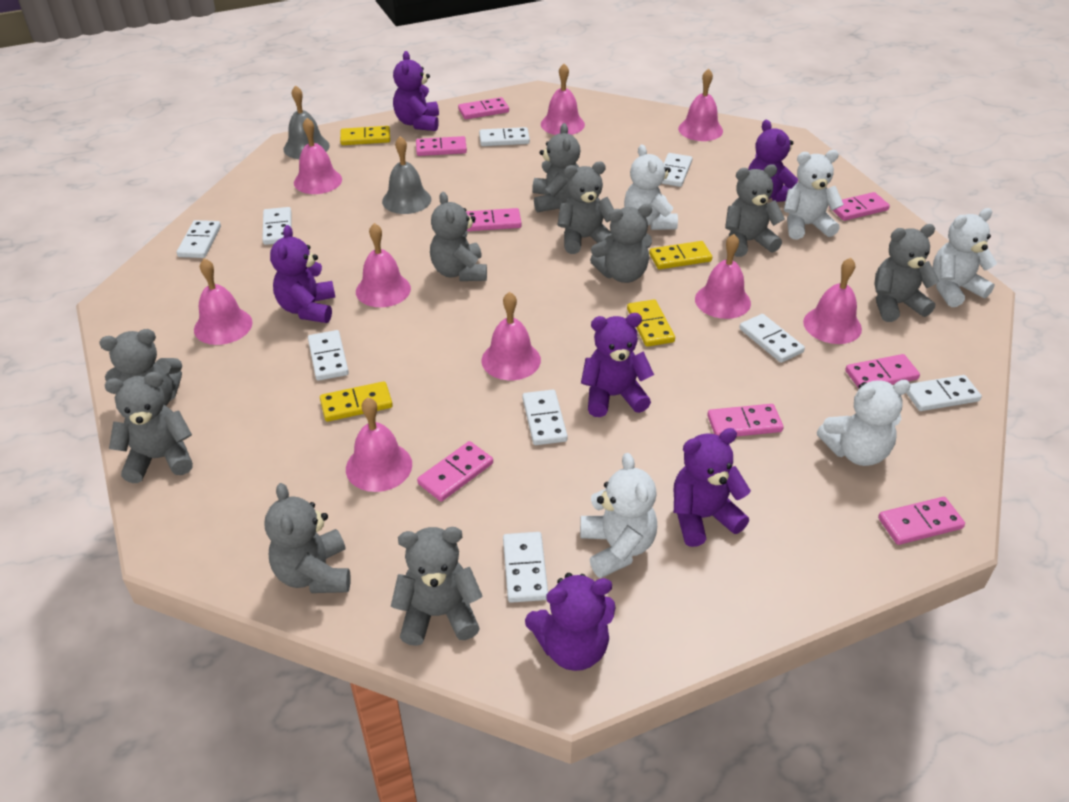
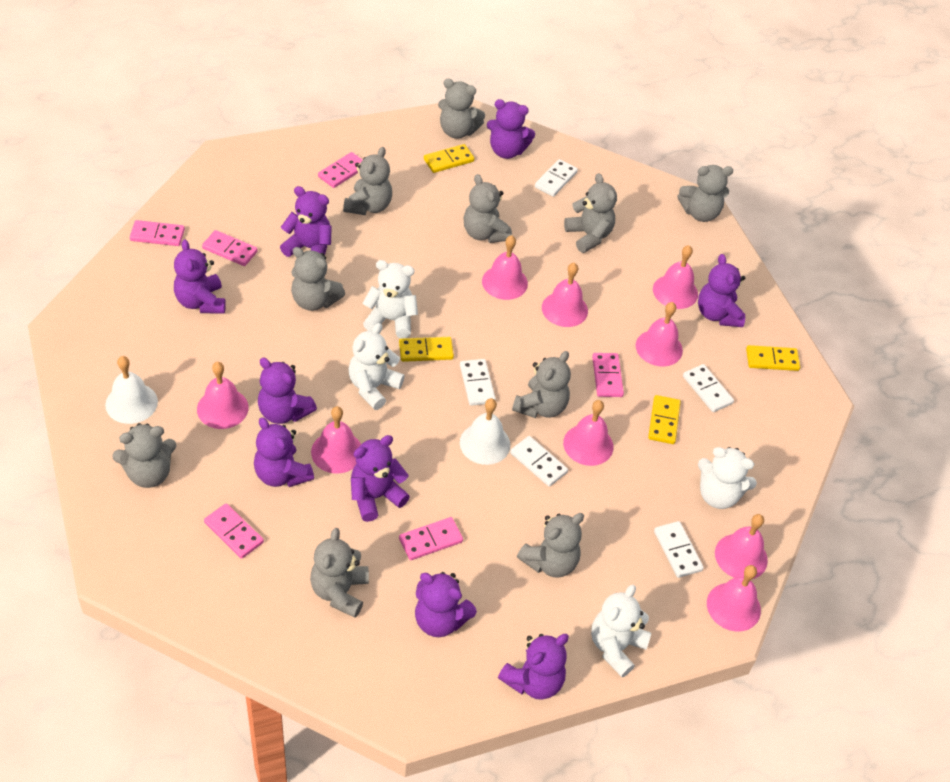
grey bell: 2 -> 0
pink domino: 8 -> 6
purple teddy bear: 6 -> 9
white bell: 0 -> 2
white domino: 9 -> 5
white teddy bear: 5 -> 4

